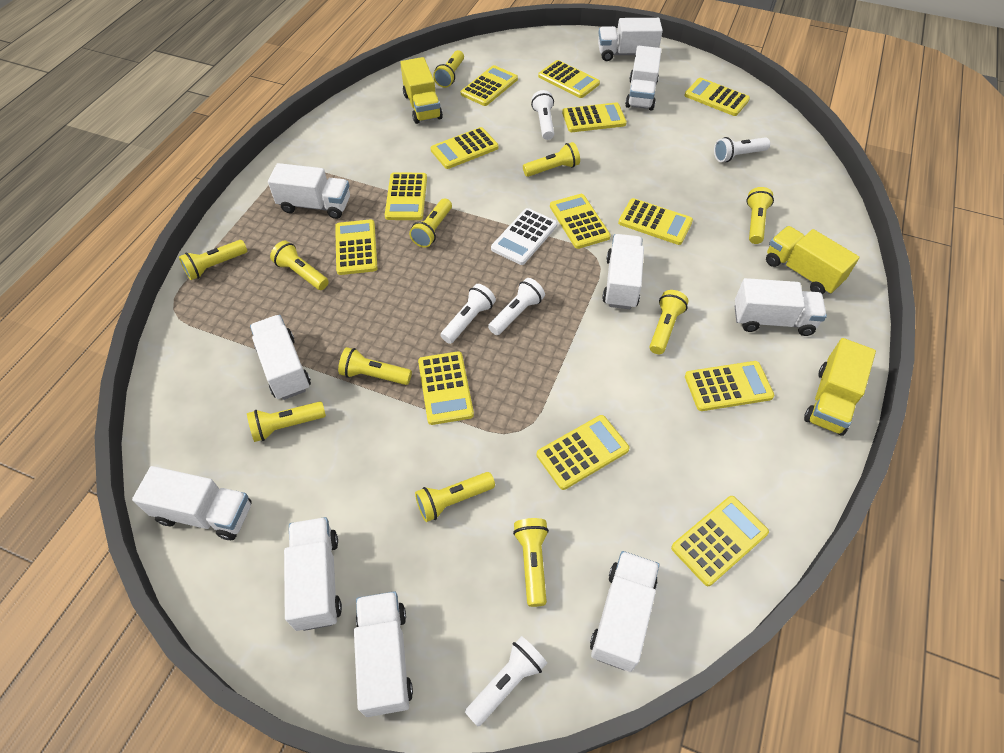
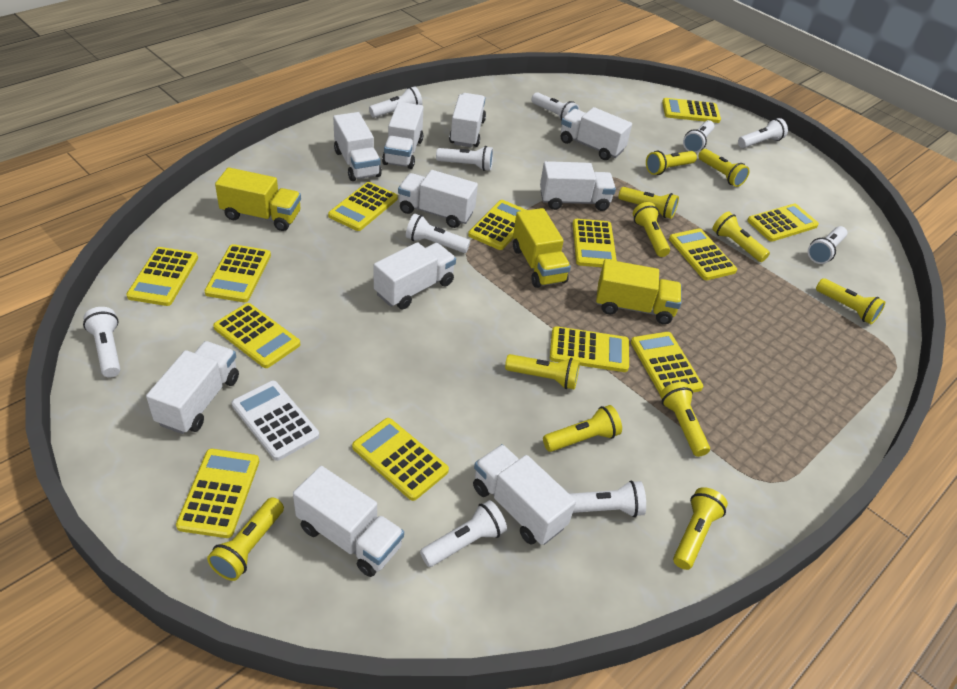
white flashlight: 5 -> 10

